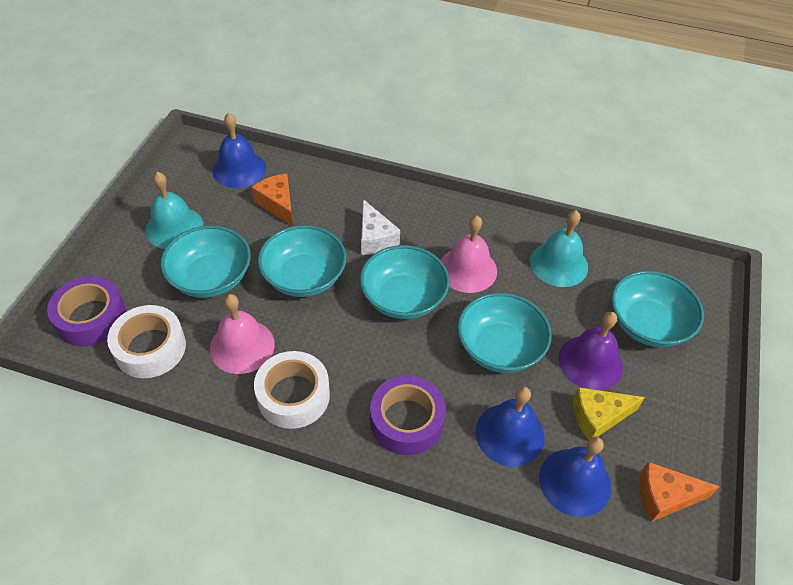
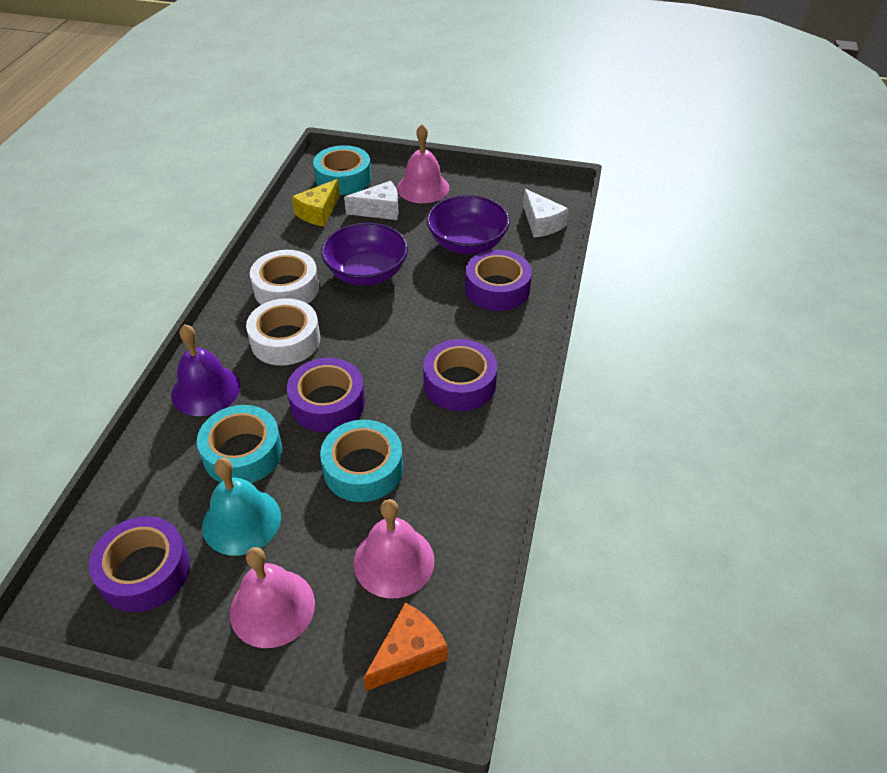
blue bell: 3 -> 0
orange cheese: 2 -> 1
pink bell: 2 -> 3
purple bowl: 0 -> 2
purple tape: 2 -> 4
turquoise bell: 2 -> 1
turquoise bowl: 5 -> 0
turquoise tape: 0 -> 3
white cheese: 1 -> 2

